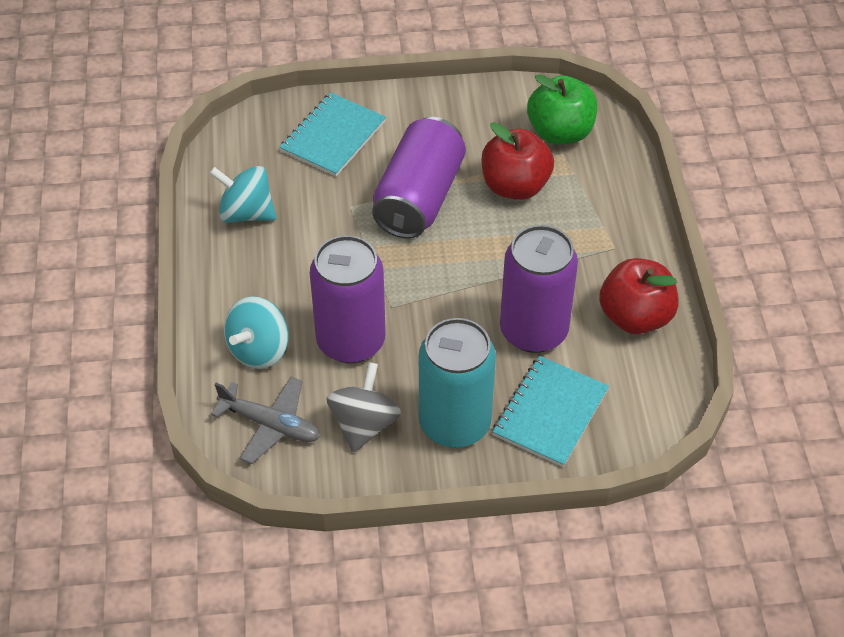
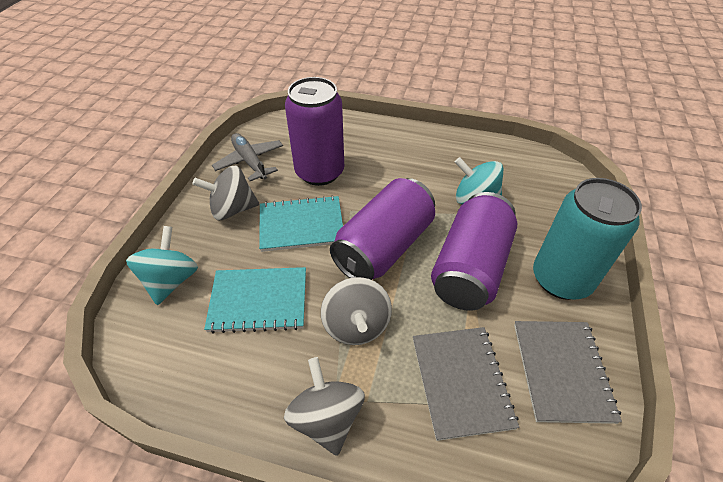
green apple: 1 -> 0
grey notebook: 0 -> 2
grey spinning top: 1 -> 3
red apple: 2 -> 0

